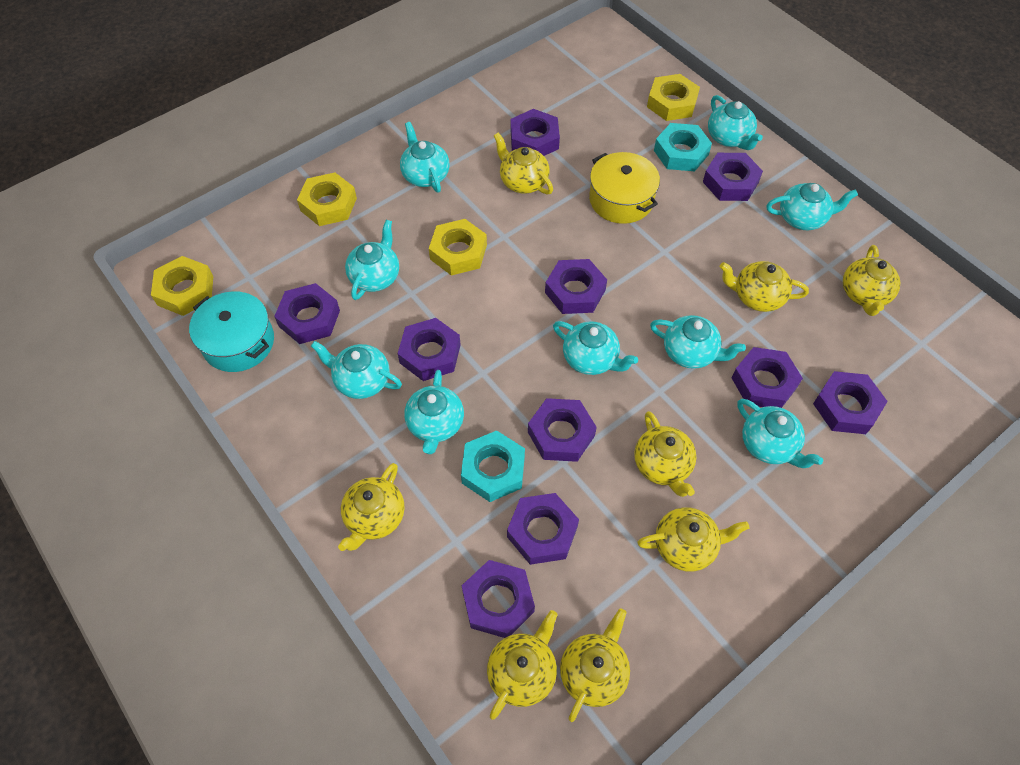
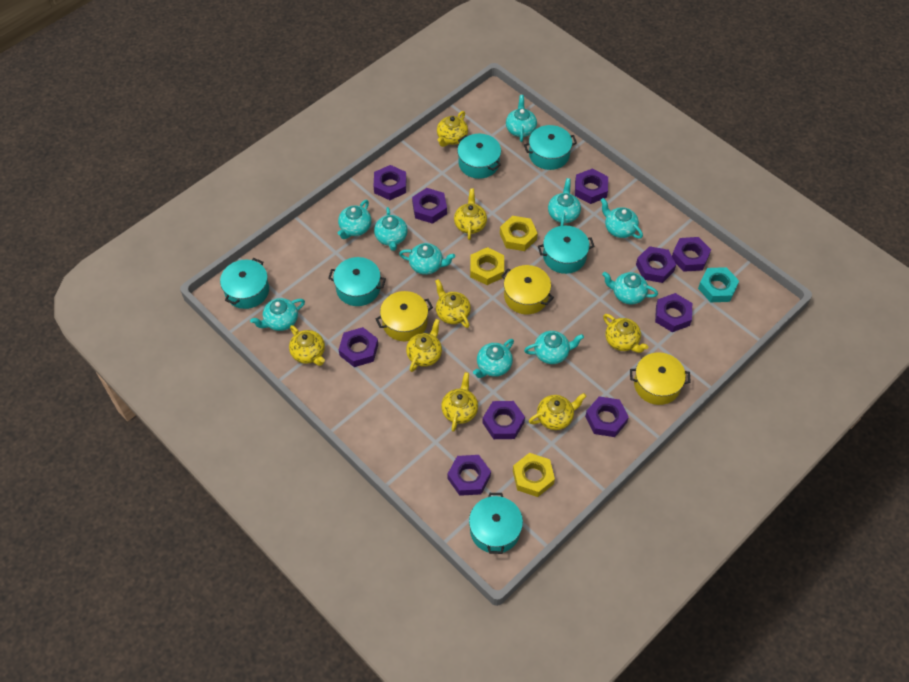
turquoise nut: 2 -> 1
turquoise pot: 1 -> 6
turquoise teapot: 9 -> 10
yellow nut: 4 -> 3
yellow pot: 1 -> 3

